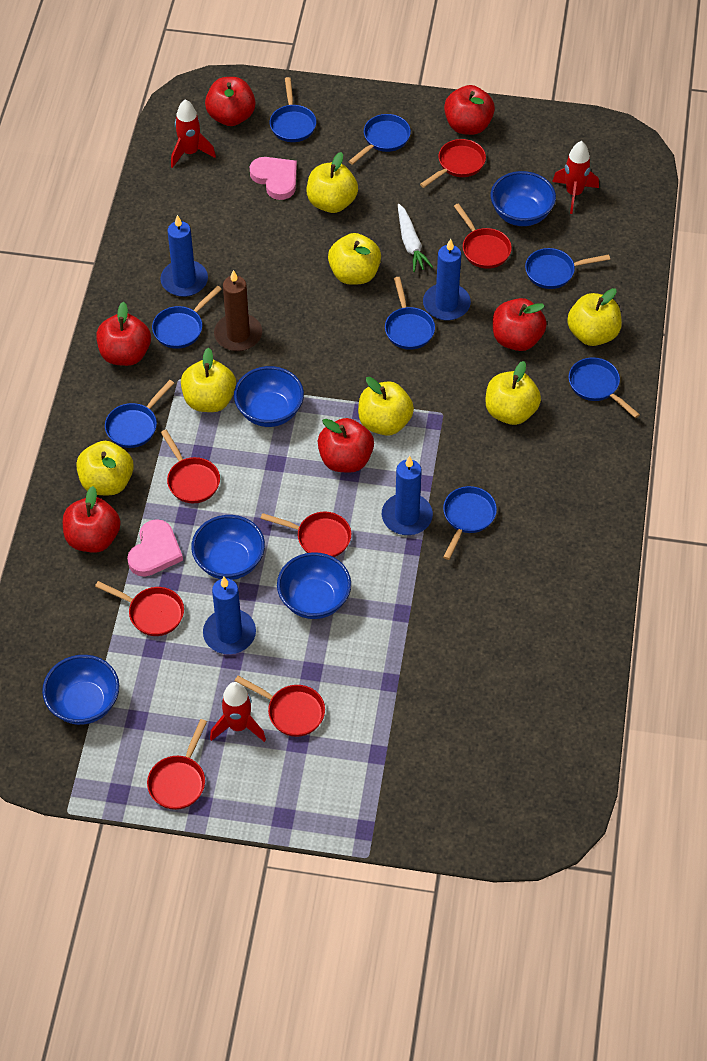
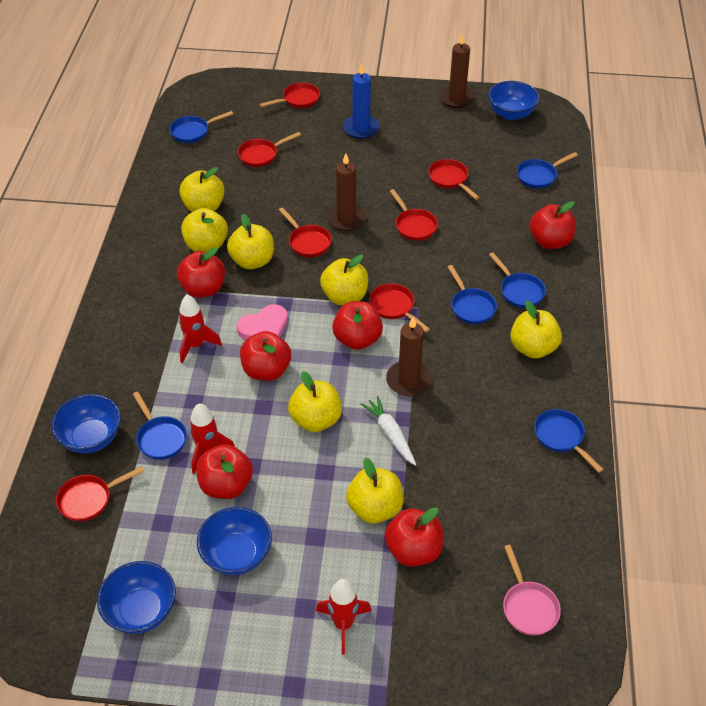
blue bowl: 5 -> 4
blue candle: 4 -> 1
blue pan: 8 -> 6
brown candle: 1 -> 3
pink heart: 2 -> 1
pink pan: 0 -> 1

